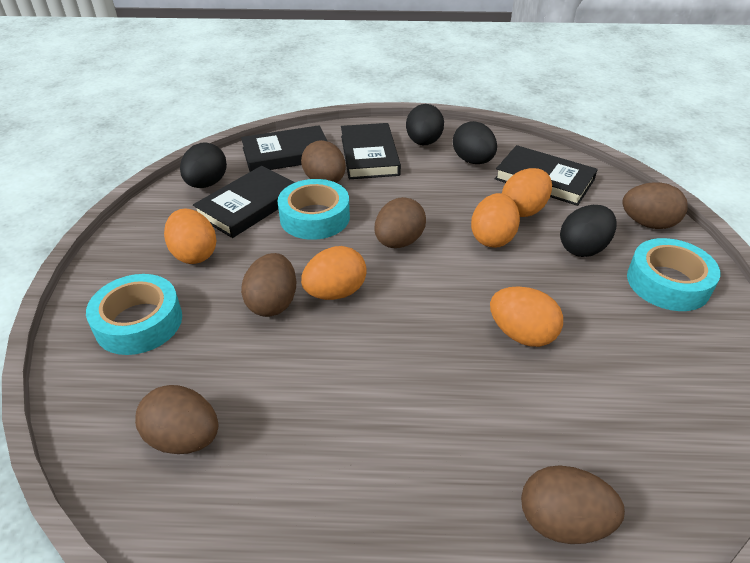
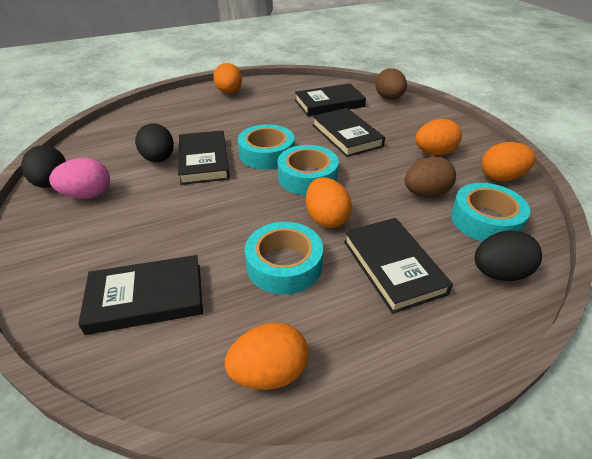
black book: 4 -> 5
black egg: 4 -> 3
brown egg: 6 -> 2
pink egg: 0 -> 1
turquoise tape: 3 -> 4

